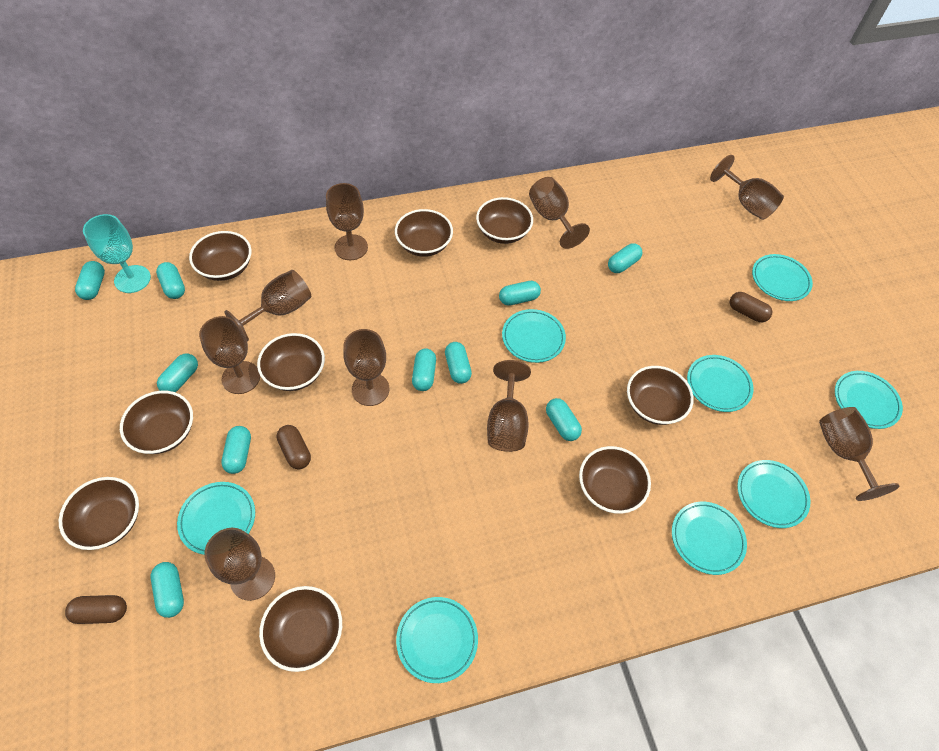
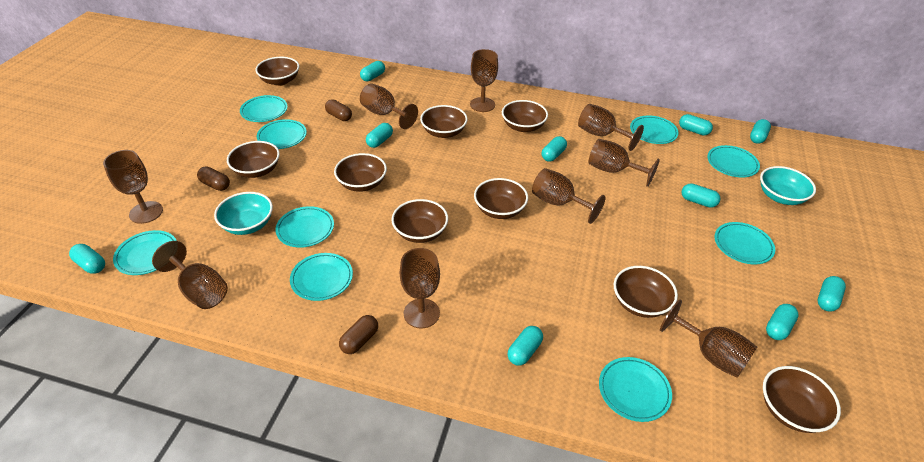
turquoise bowl: 0 -> 2
turquoise goblet: 1 -> 0
turquoise plate: 8 -> 9

